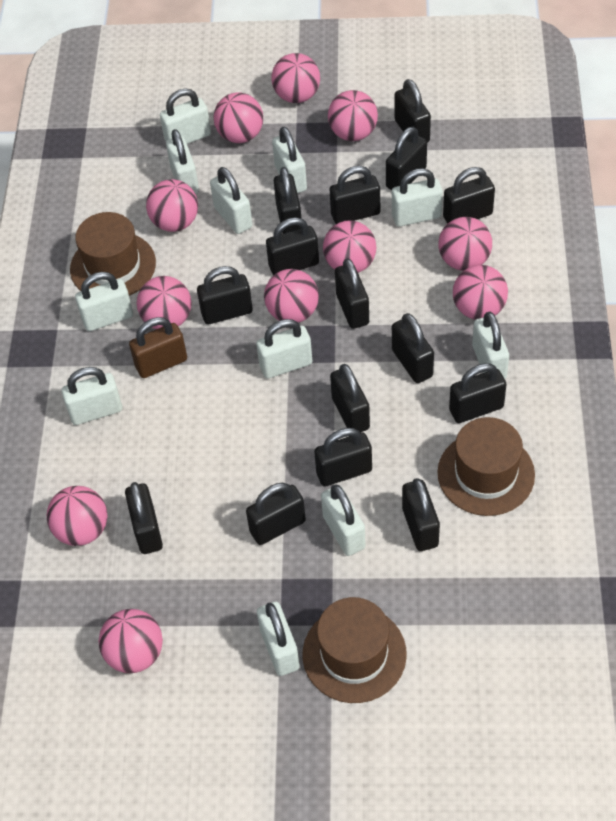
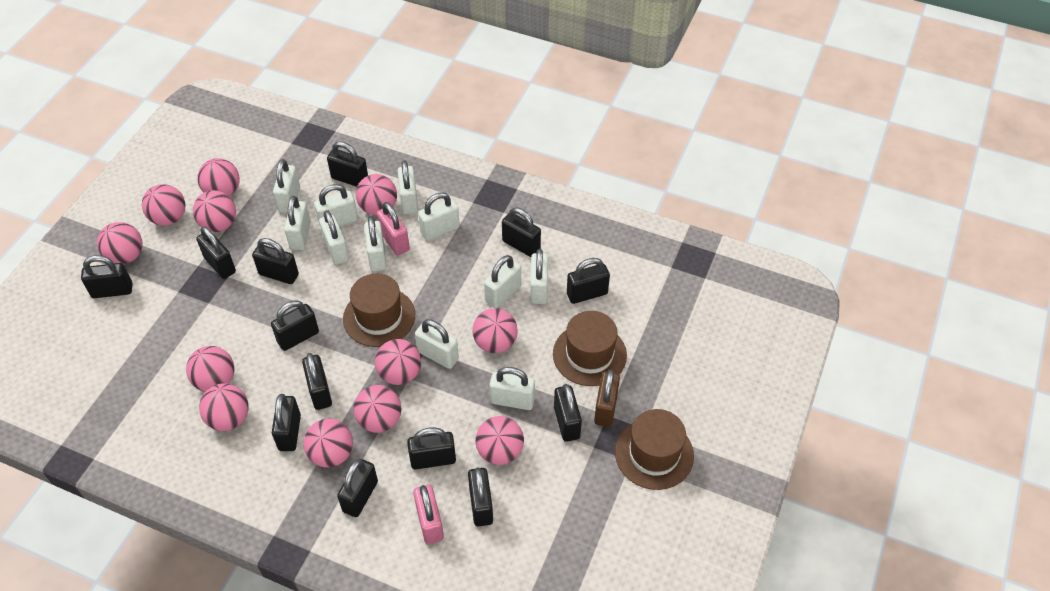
black padlock: 15 -> 13
pink ball: 11 -> 12
pink padlock: 0 -> 2

